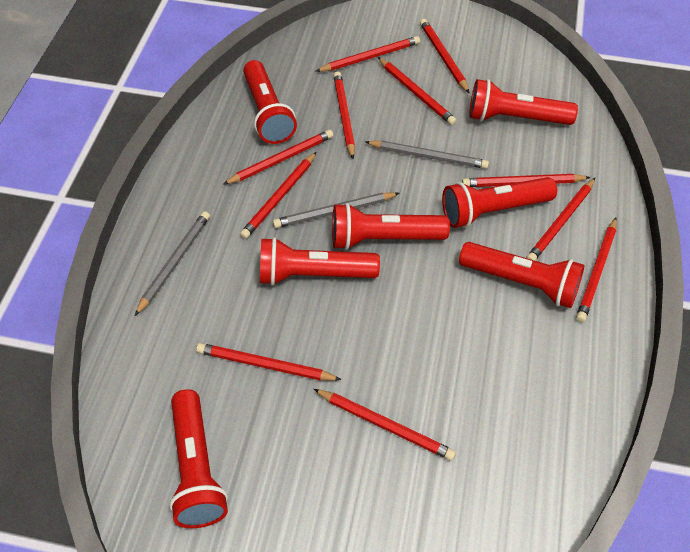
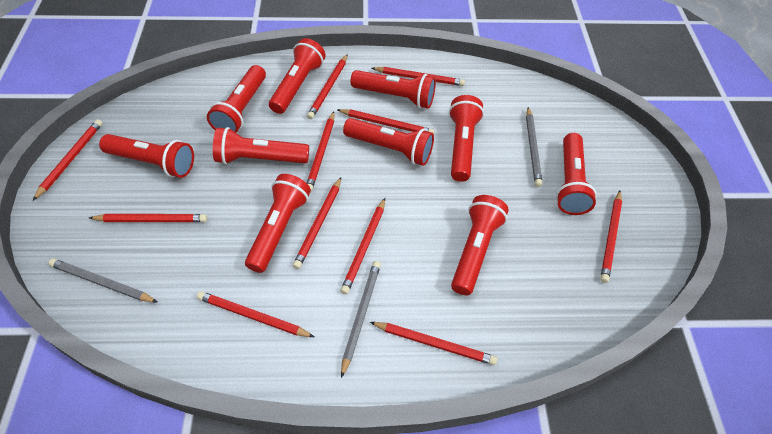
red flashlight: 7 -> 10

